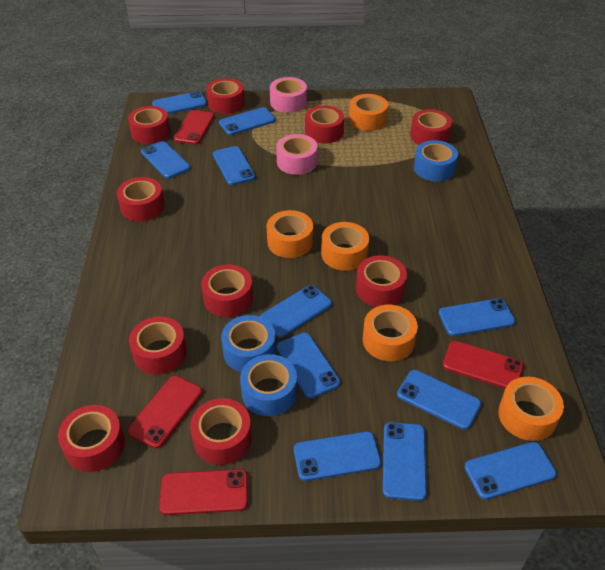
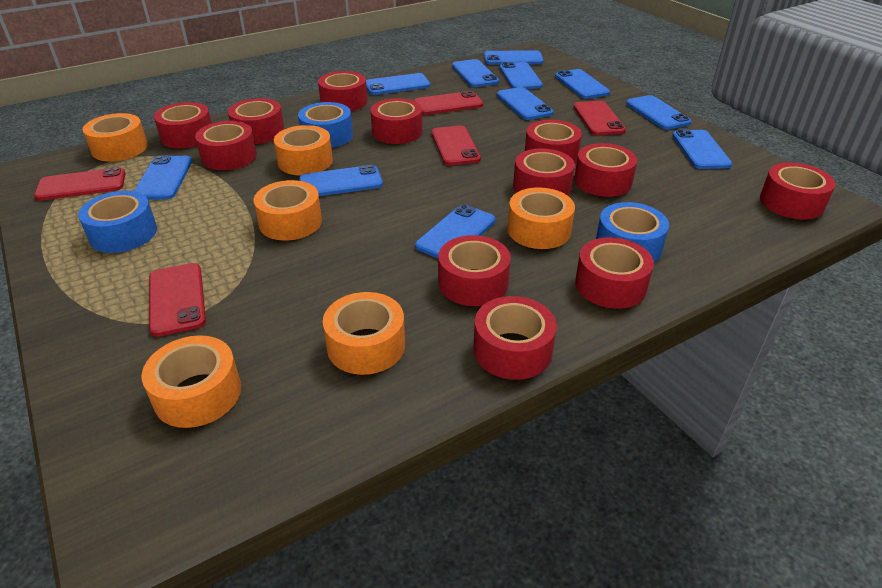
orange tape: 5 -> 6
pink tape: 2 -> 0
red phone: 4 -> 5
red tape: 10 -> 12

